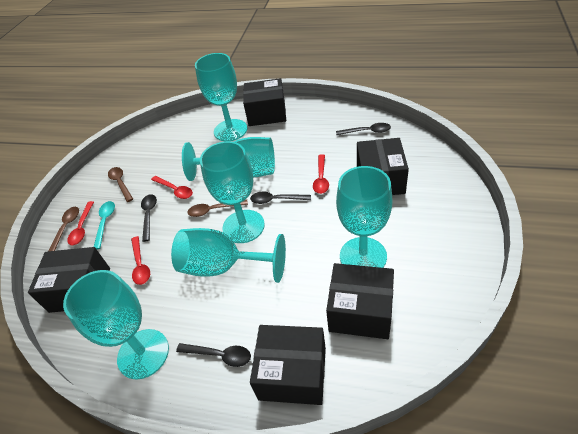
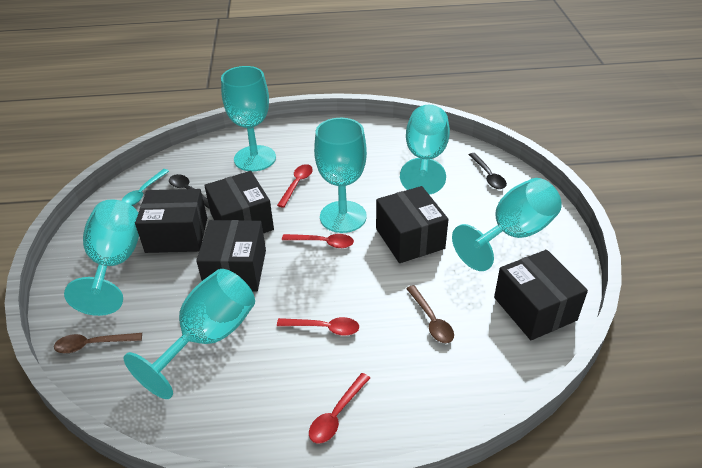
black spoon: 4 -> 2
brown spoon: 3 -> 2

